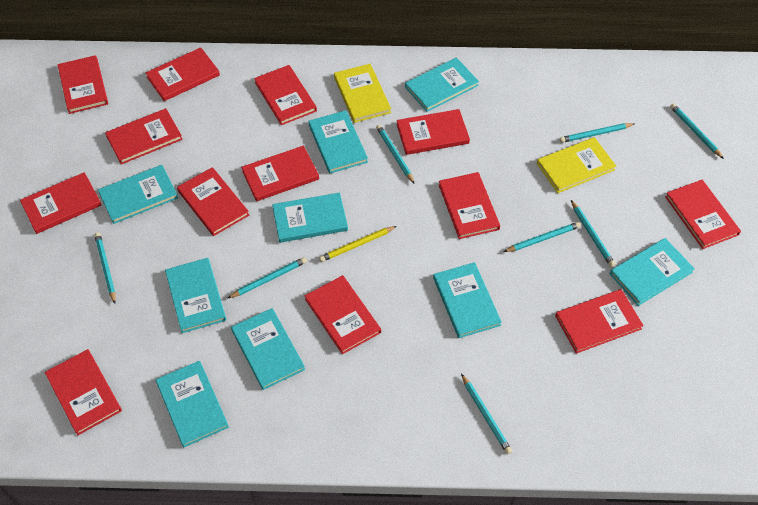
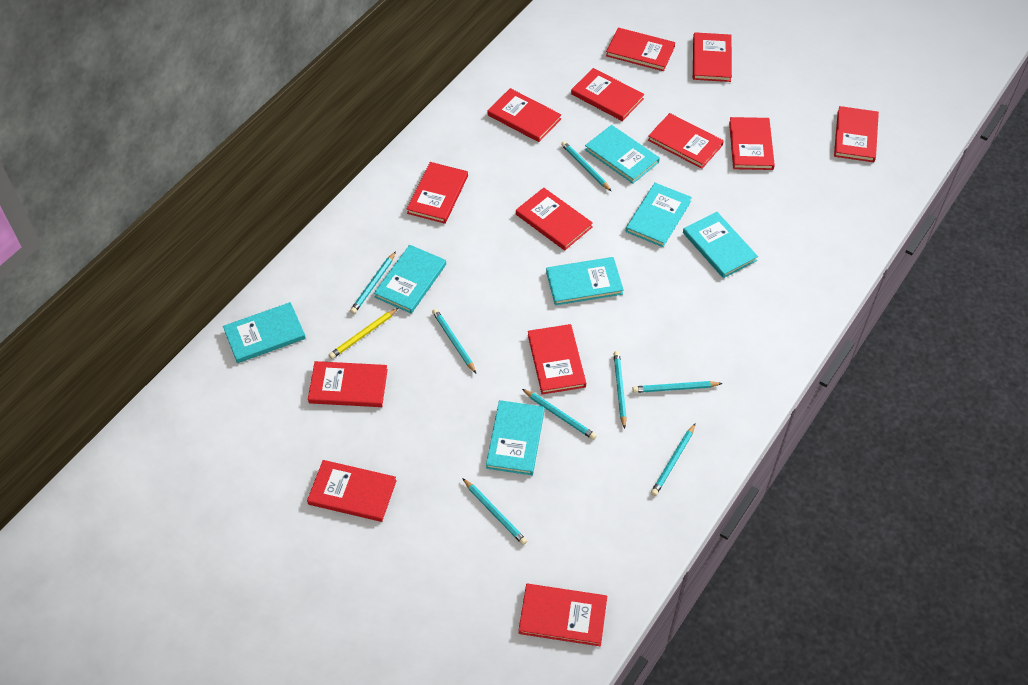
turquoise book: 9 -> 7
yellow book: 2 -> 0

